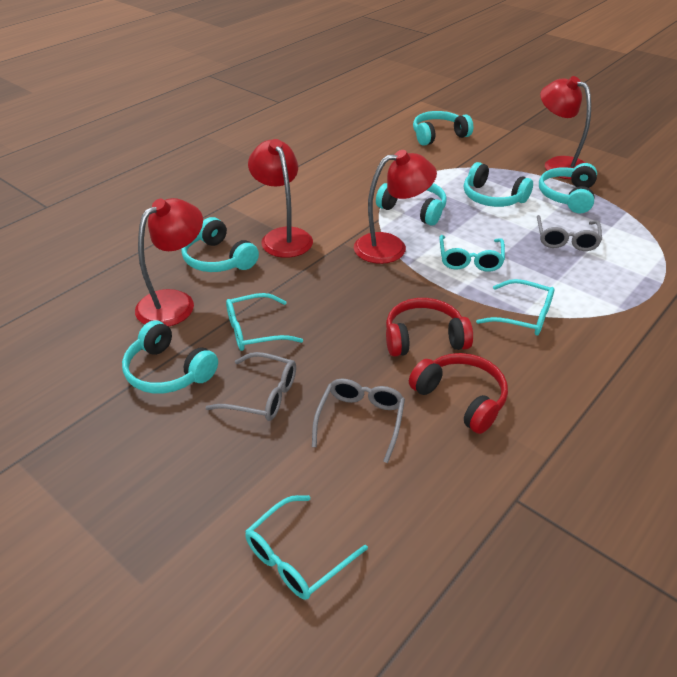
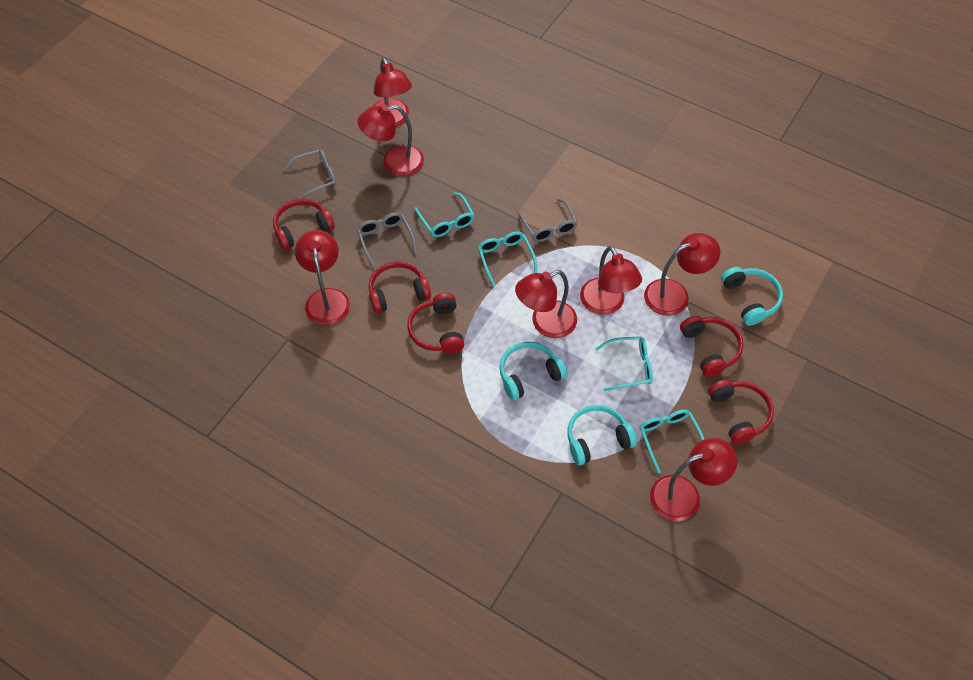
red headphones: 2 -> 5
red lamp: 4 -> 7
turquoise headphones: 6 -> 3

